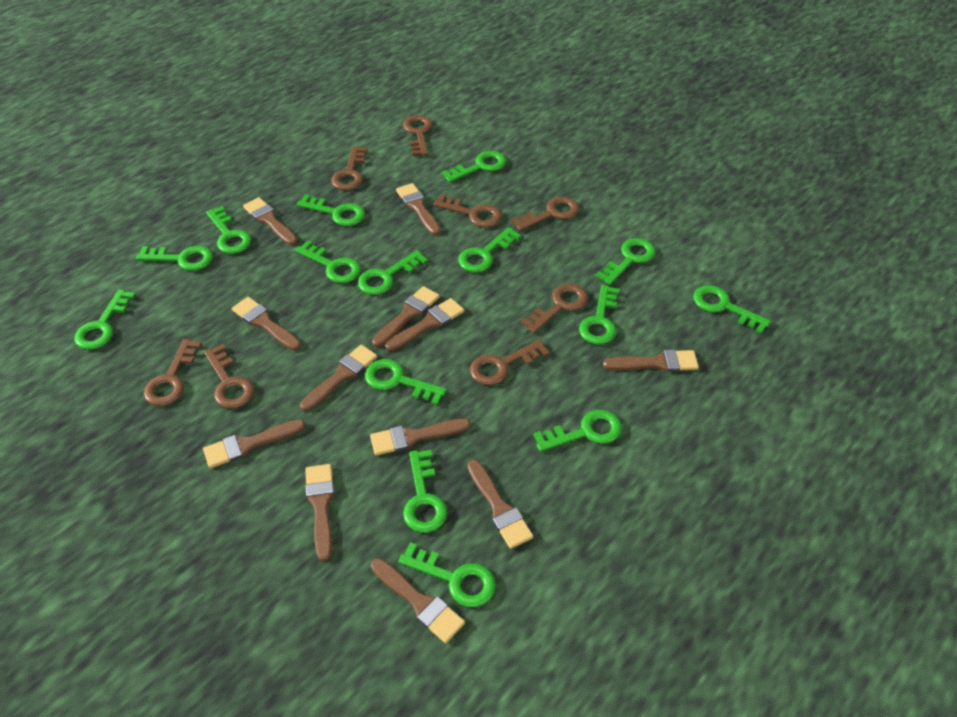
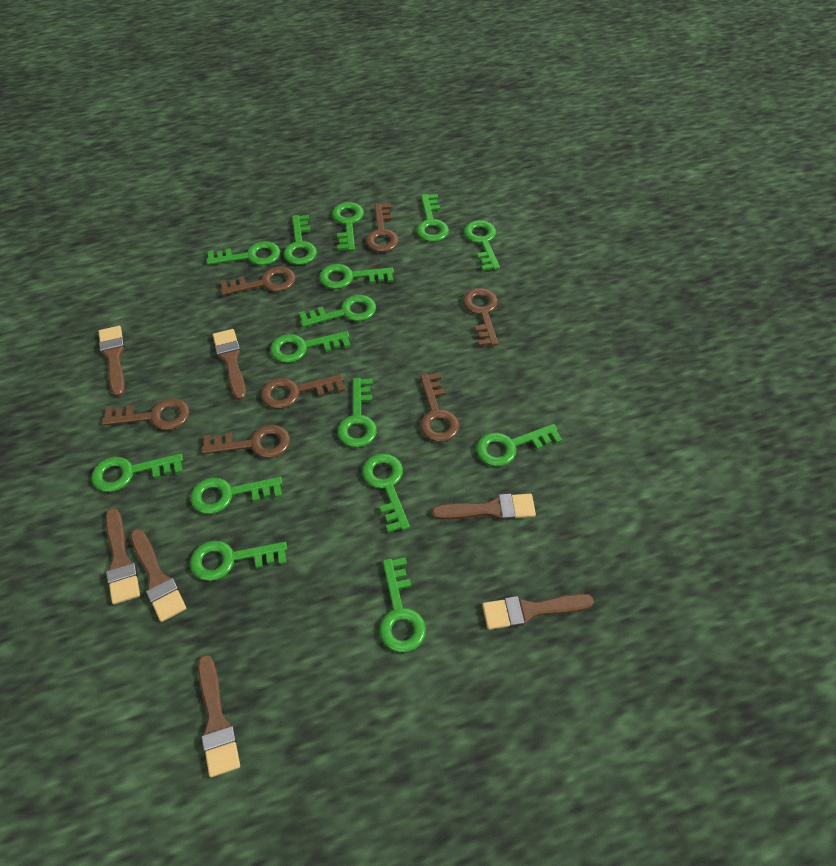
brown brush: 12 -> 7
brown key: 8 -> 7

